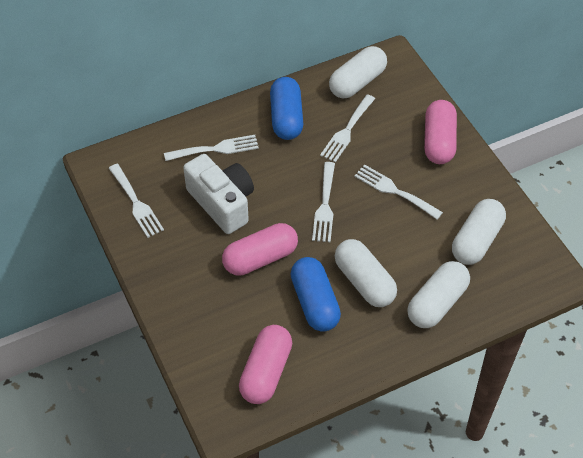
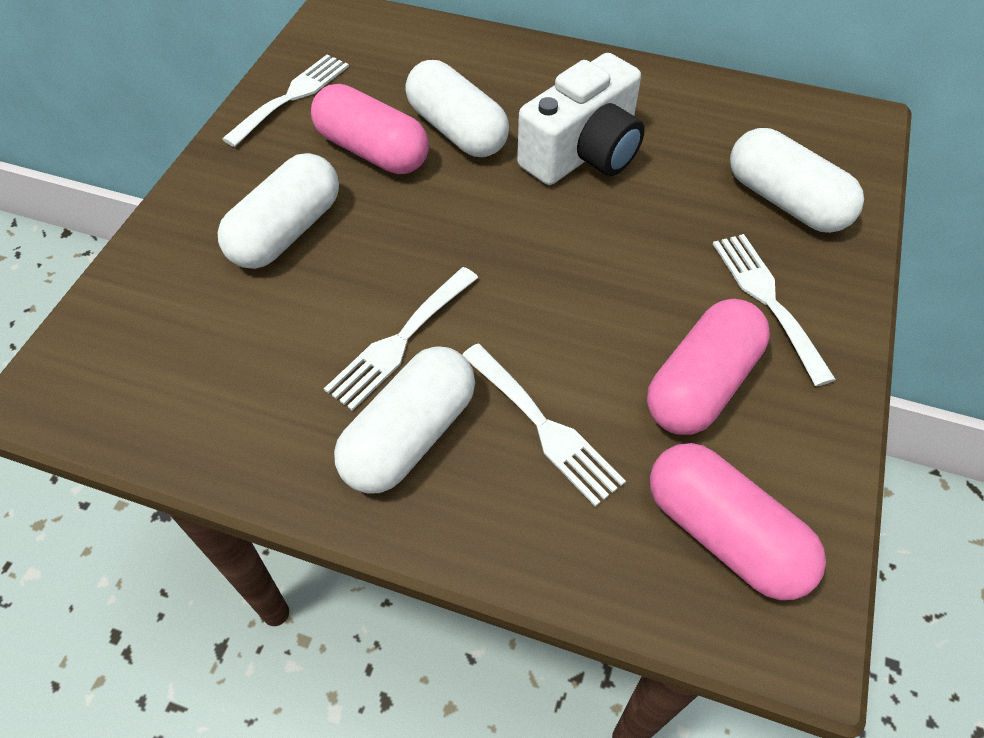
blue capsule: 2 -> 0
white fork: 5 -> 4

